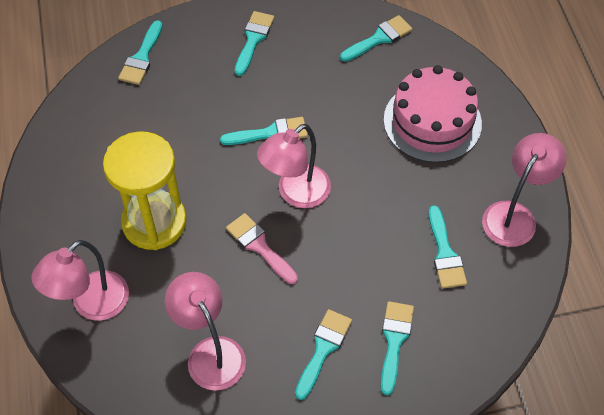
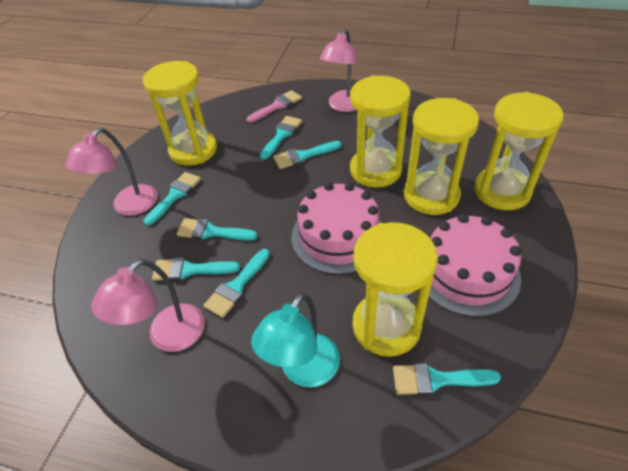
pink cake: 1 -> 2
pink lamp: 4 -> 3
turquoise lamp: 0 -> 1
yellow hourglass: 1 -> 5

